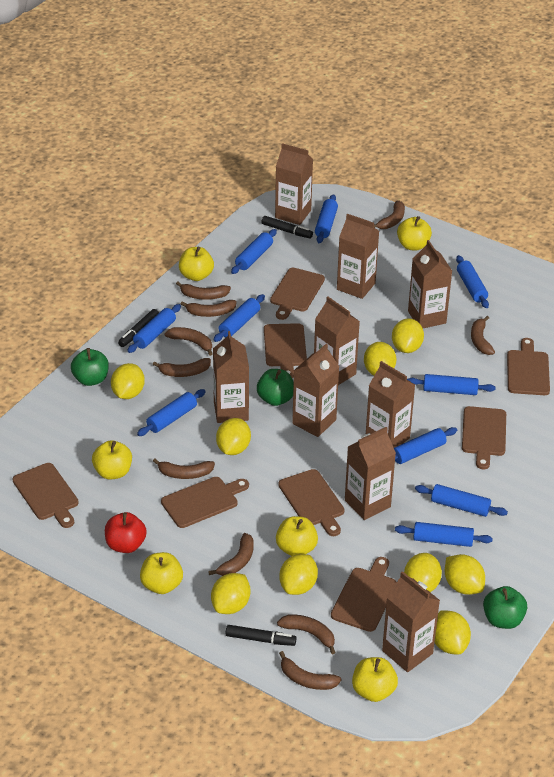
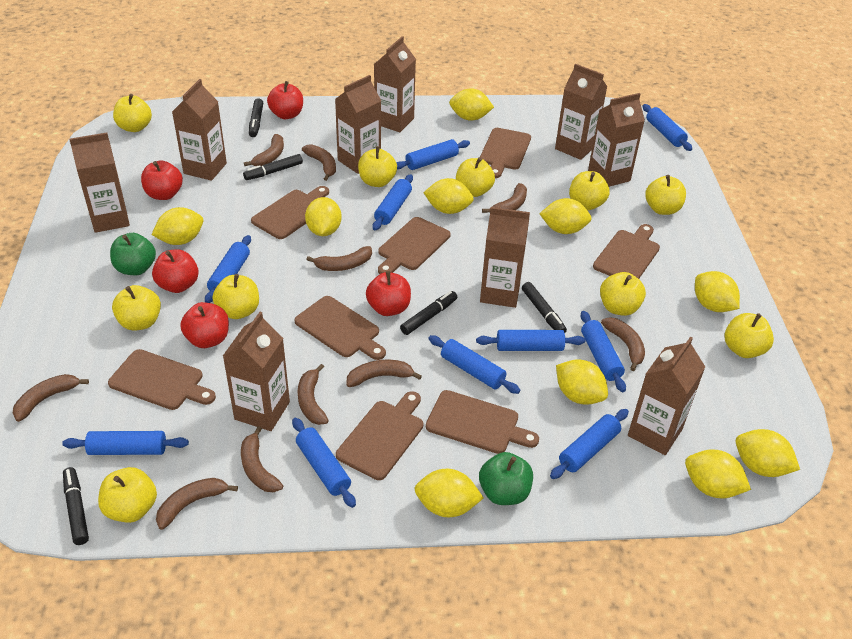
black marker: 3 -> 5
green apple: 3 -> 2
red apple: 1 -> 5
yellow apple: 6 -> 10
yellow lemon: 9 -> 10

